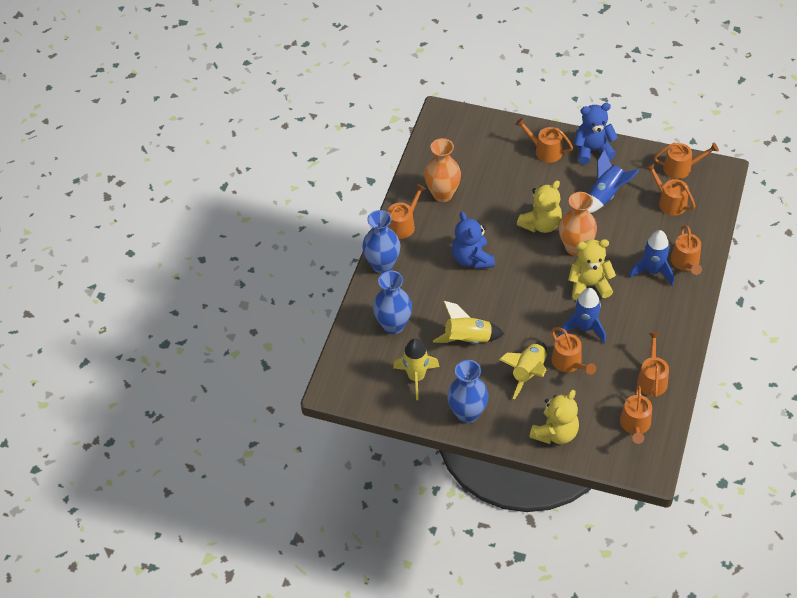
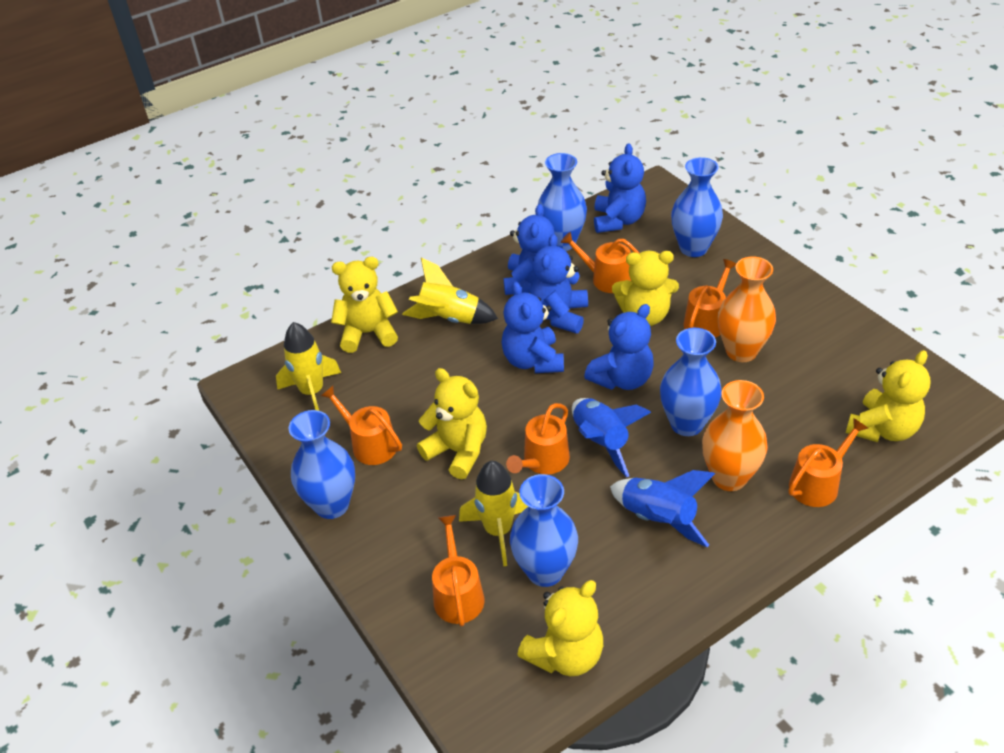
blue rocket: 3 -> 2
blue teddy bear: 2 -> 5
blue vase: 3 -> 5
orange watering can: 8 -> 6
yellow teddy bear: 3 -> 5

